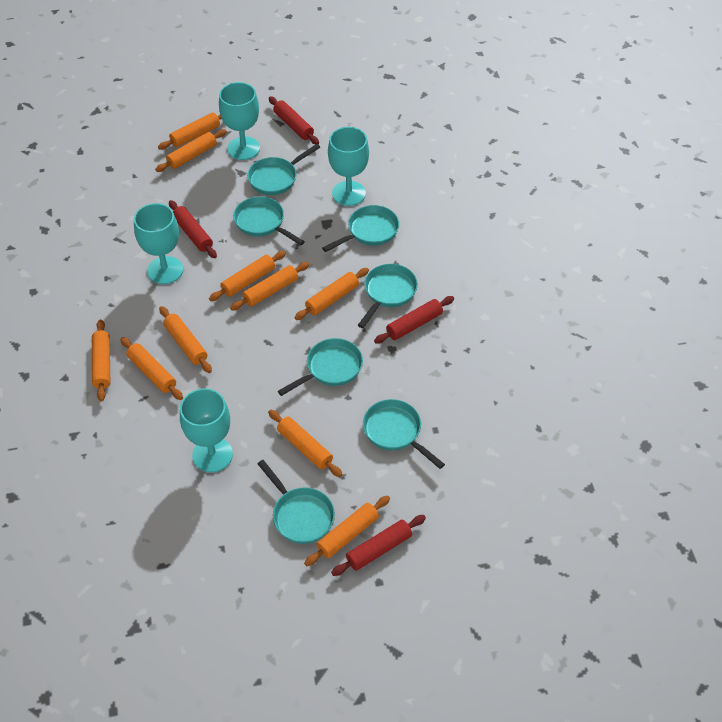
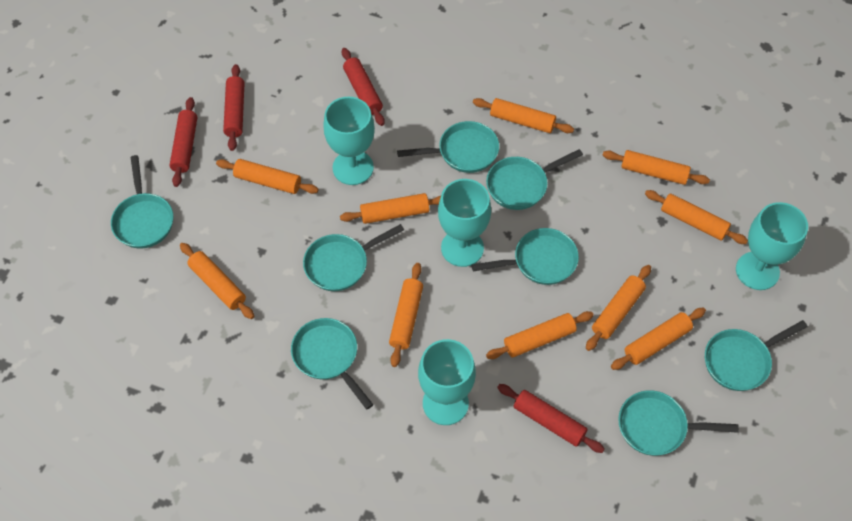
turquoise pan: 7 -> 8

